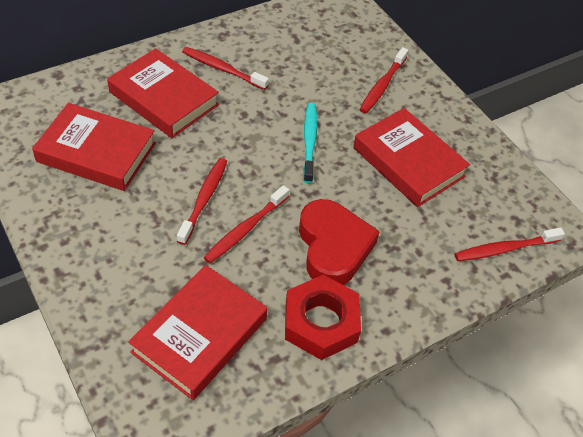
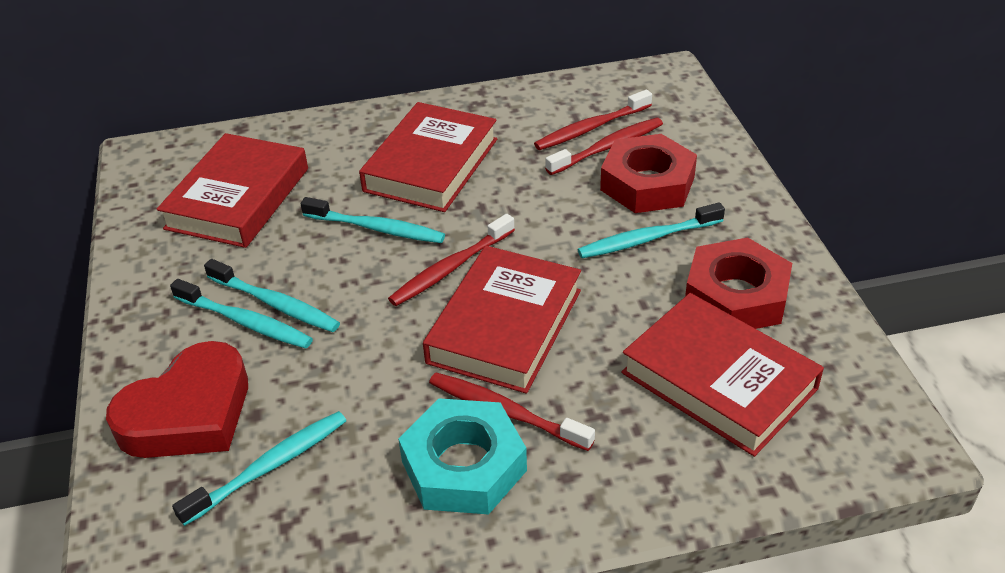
red nut: 1 -> 2
red toothbrush: 5 -> 4
turquoise nut: 0 -> 1
turquoise toothbrush: 1 -> 5

